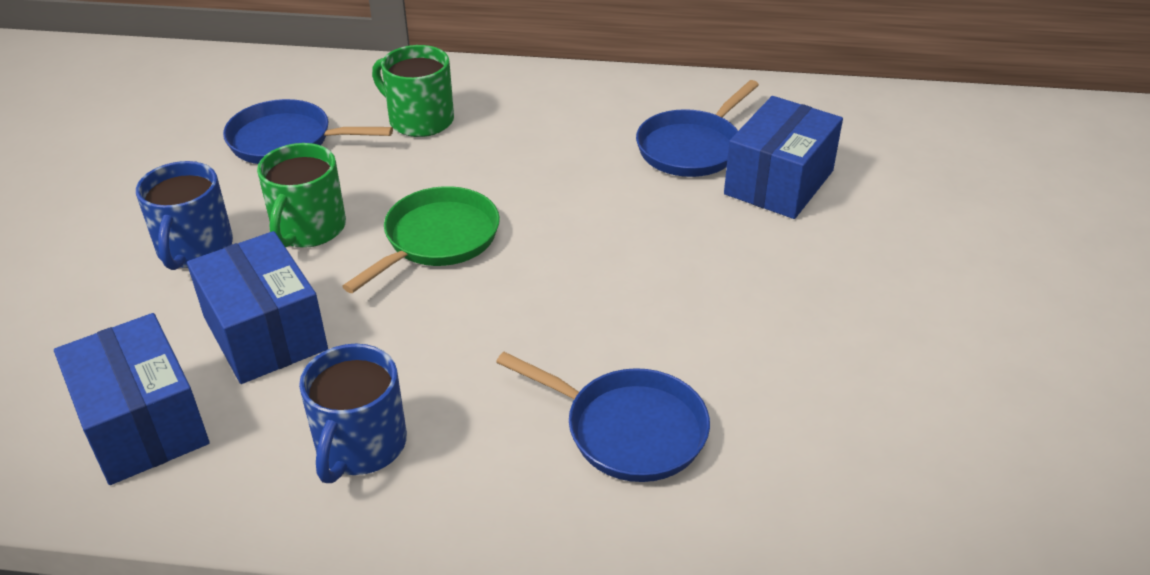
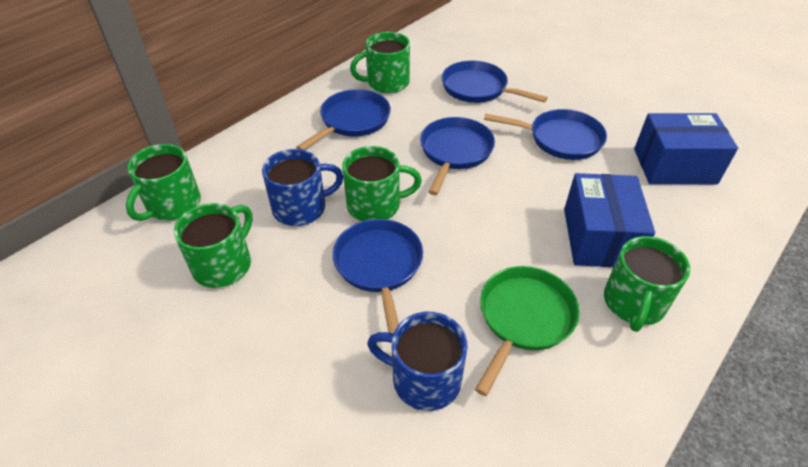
blue box: 3 -> 2
blue pan: 3 -> 5
green mug: 2 -> 5

